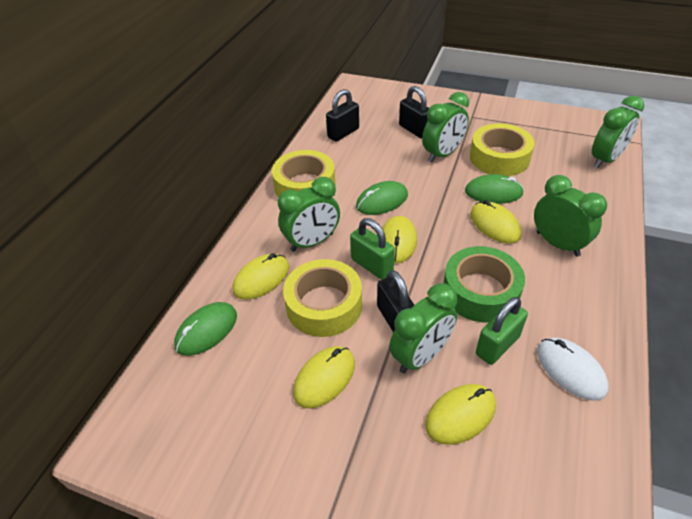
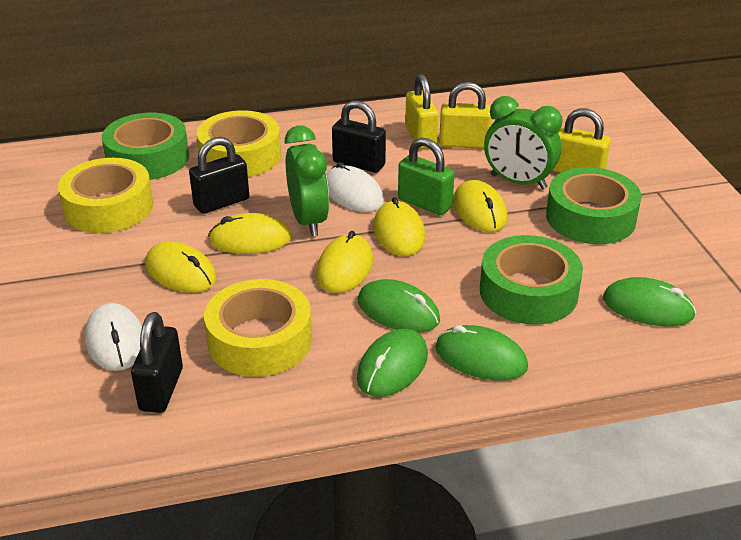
green clock: 5 -> 2
green mouse: 3 -> 4
green padlock: 2 -> 1
green tape: 1 -> 3
white mouse: 1 -> 2
yellow padlock: 0 -> 3

